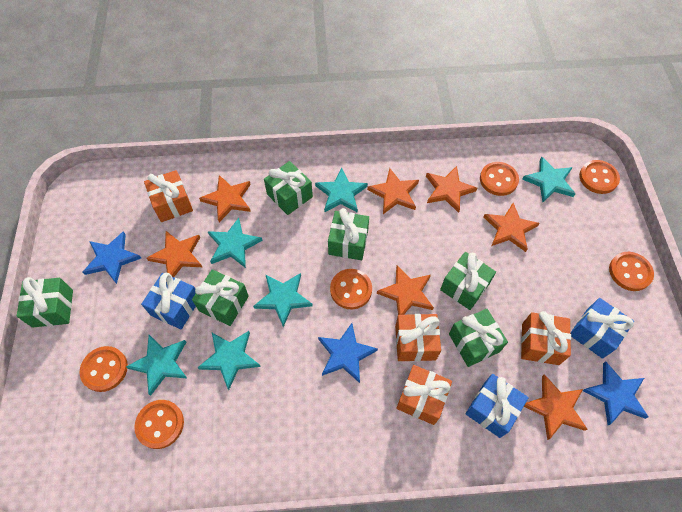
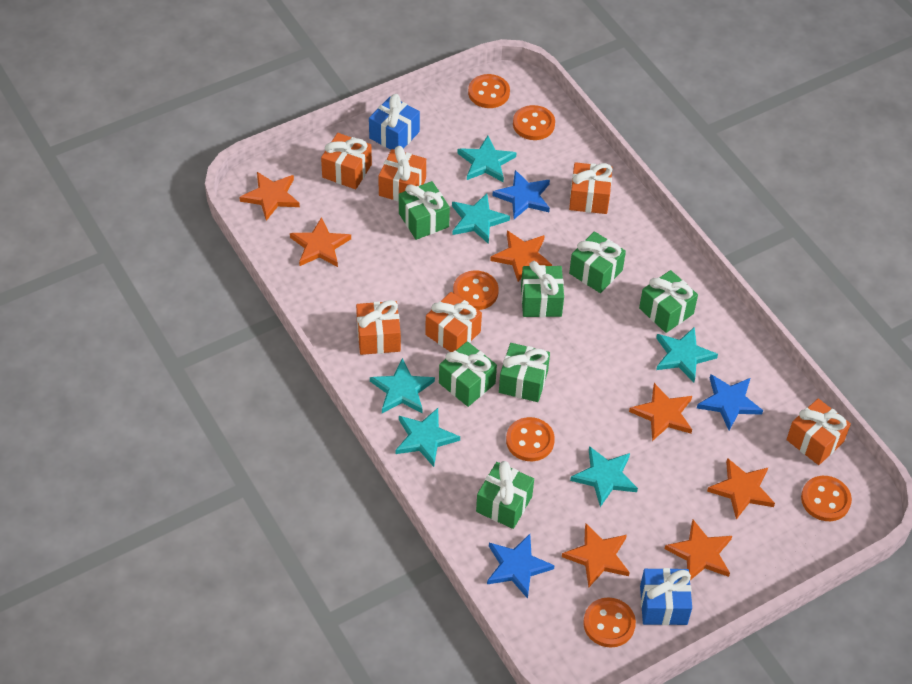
blue gift: 3 -> 2
green gift: 6 -> 7
orange gift: 4 -> 6

